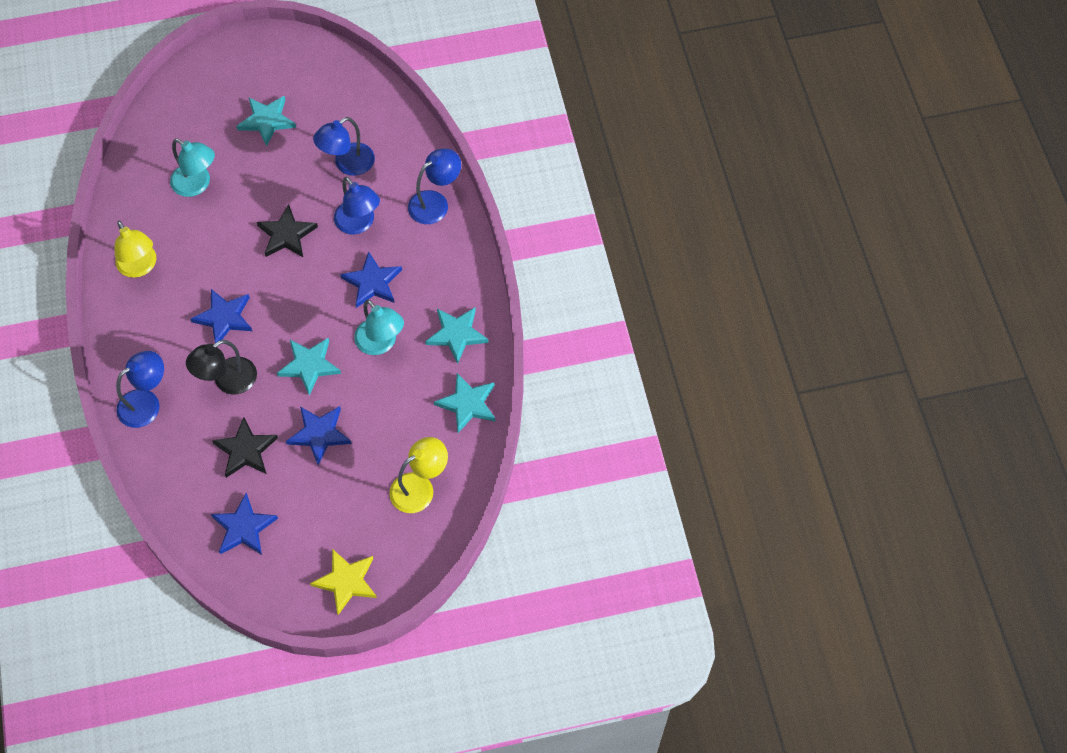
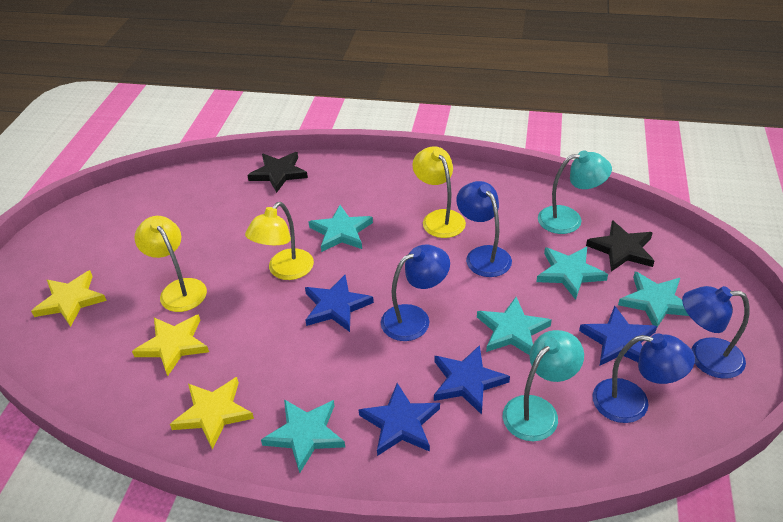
black lamp: 1 -> 0
turquoise star: 4 -> 5
yellow lamp: 2 -> 3
yellow star: 1 -> 3

